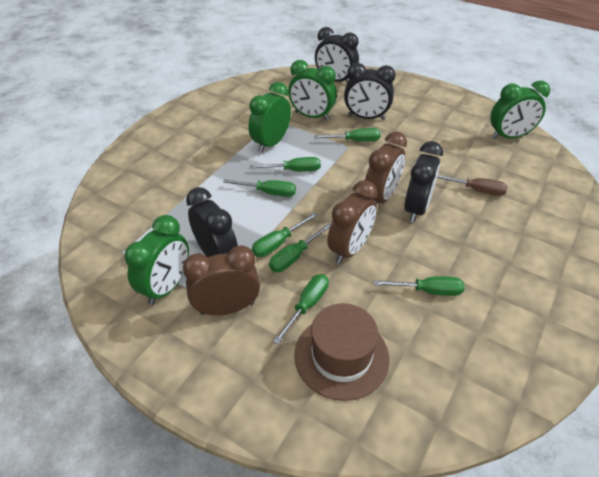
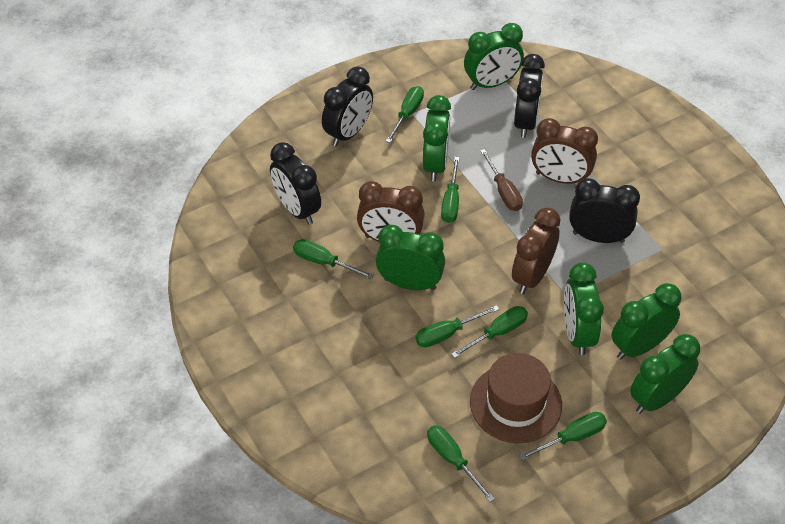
green clock: 4 -> 6

